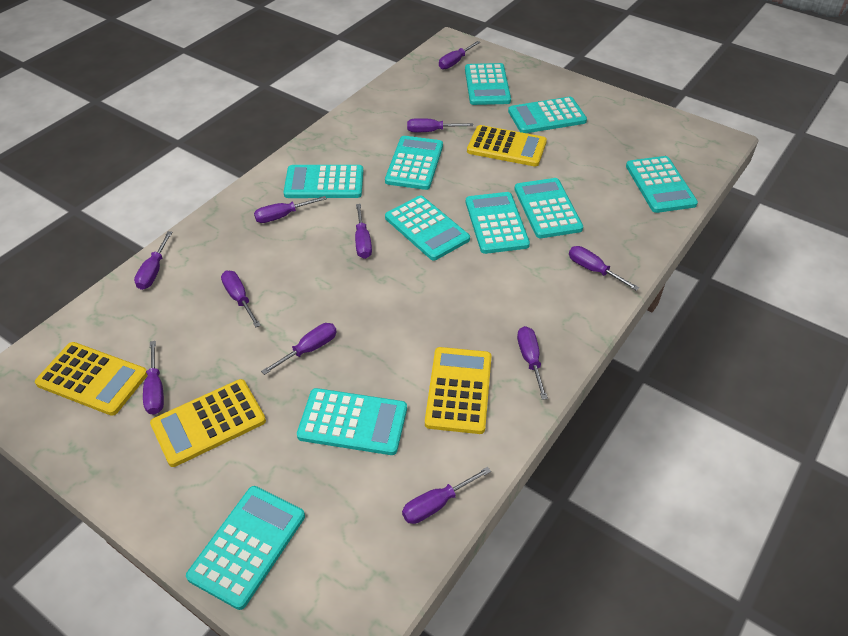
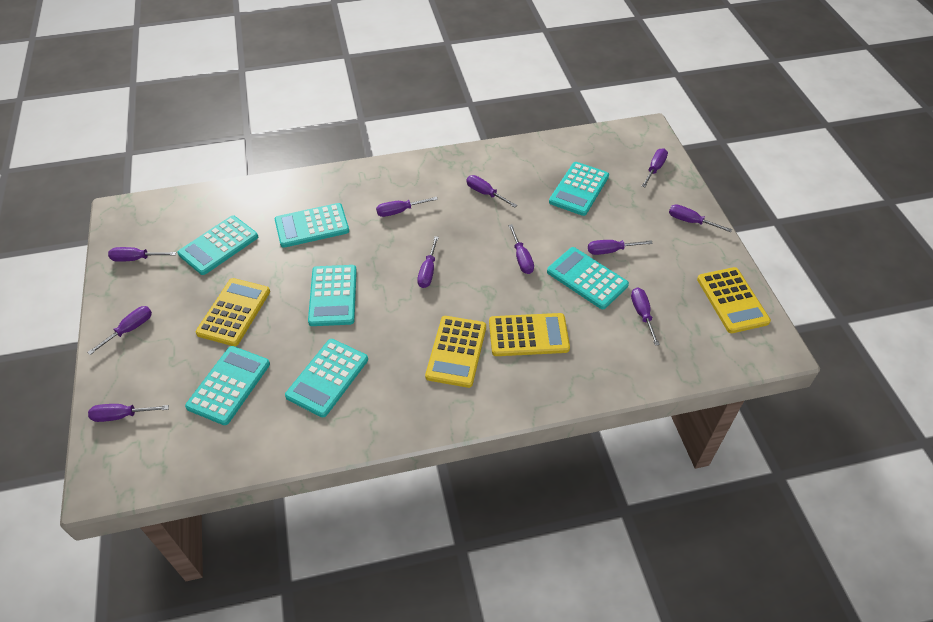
turquoise calculator: 10 -> 7

